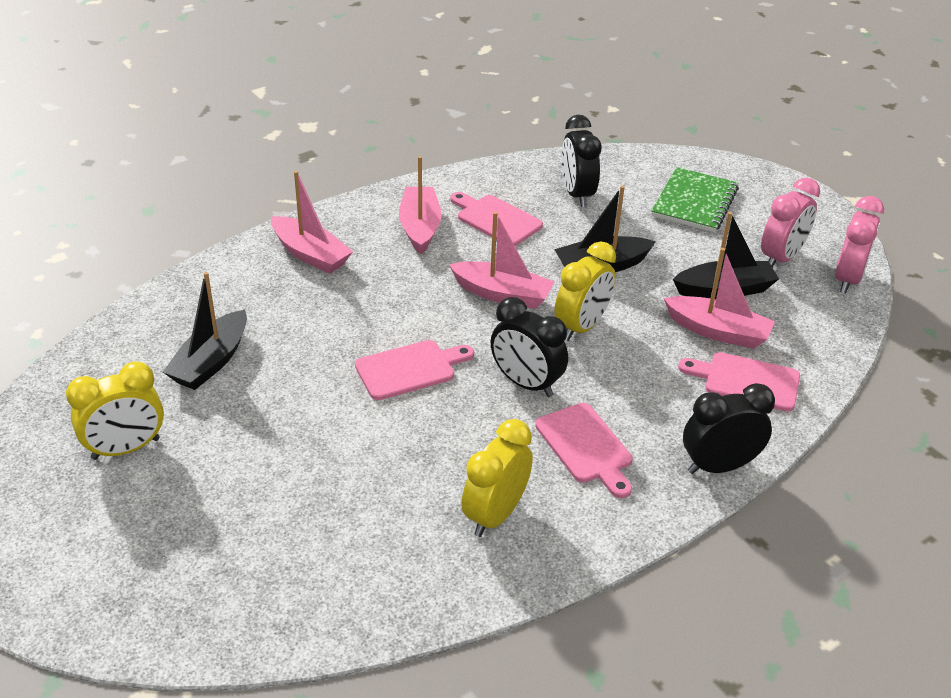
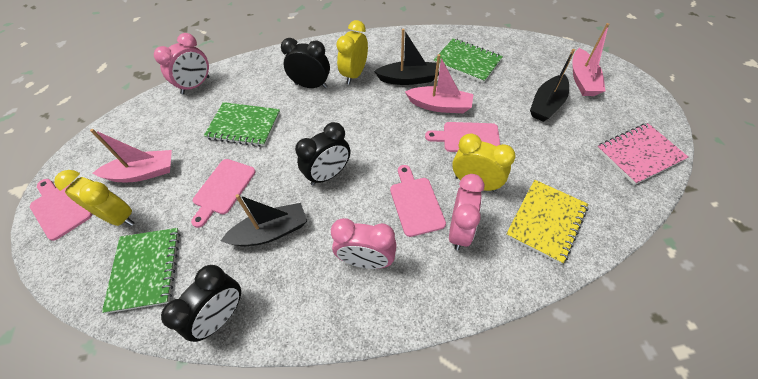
green notebook: 1 -> 3
pink boat: 4 -> 3
pink clock: 2 -> 3
pink notebook: 0 -> 1
yellow notebook: 0 -> 1

